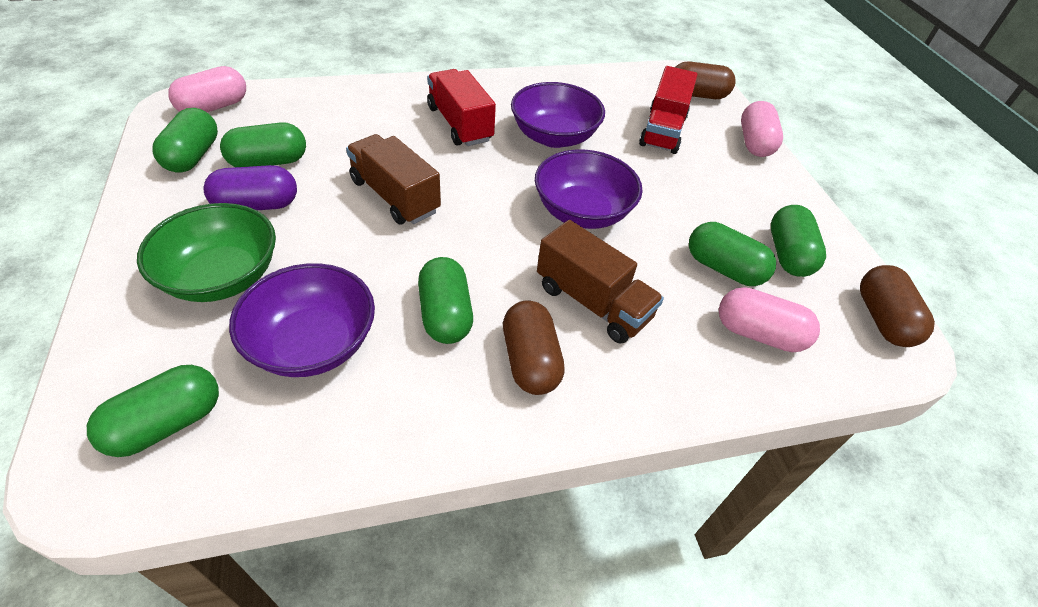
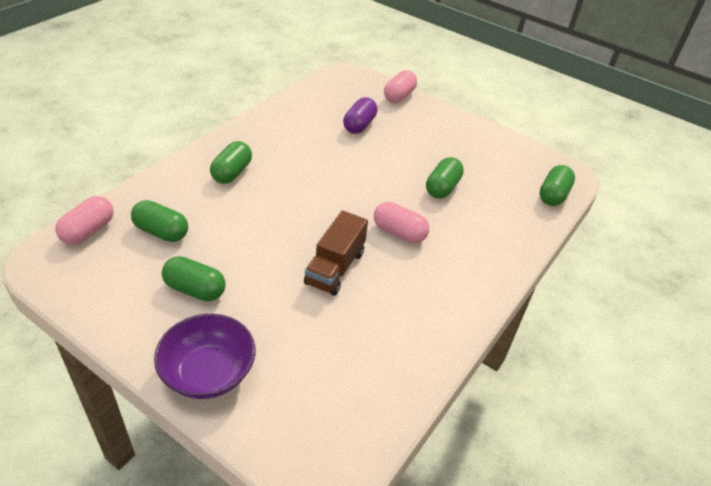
brown capsule: 3 -> 0
brown truck: 2 -> 1
green bowl: 1 -> 0
green capsule: 6 -> 5
purple bowl: 3 -> 1
red truck: 2 -> 0

